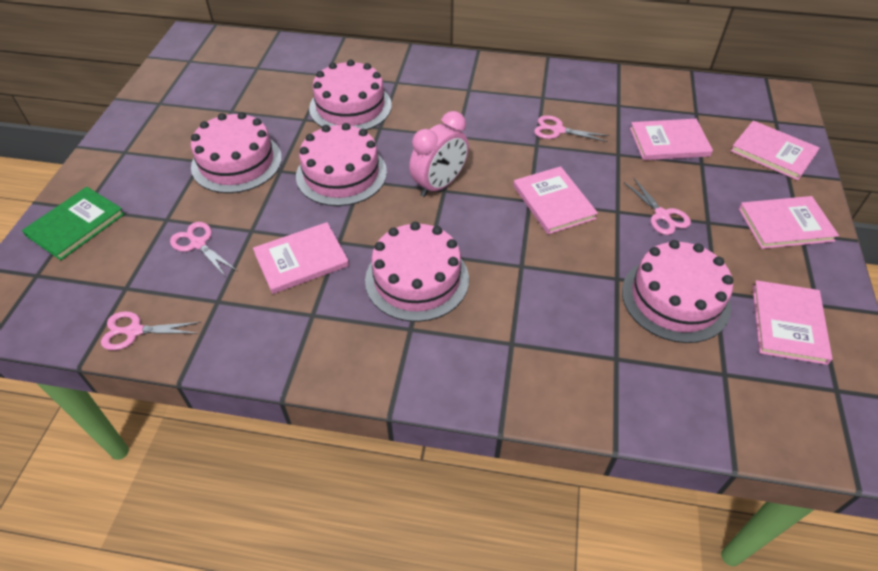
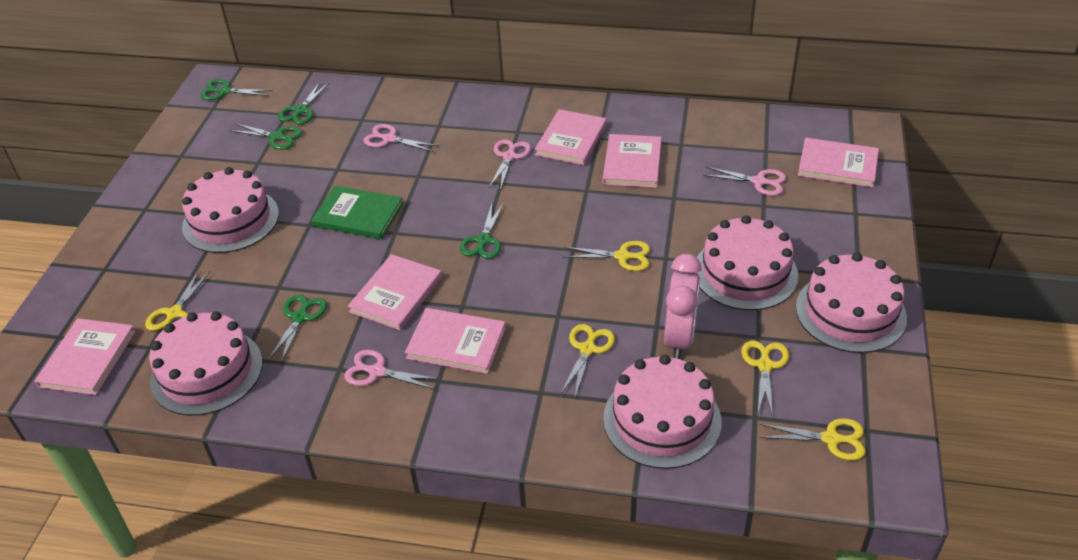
green scissors: 0 -> 5
yellow scissors: 0 -> 5

